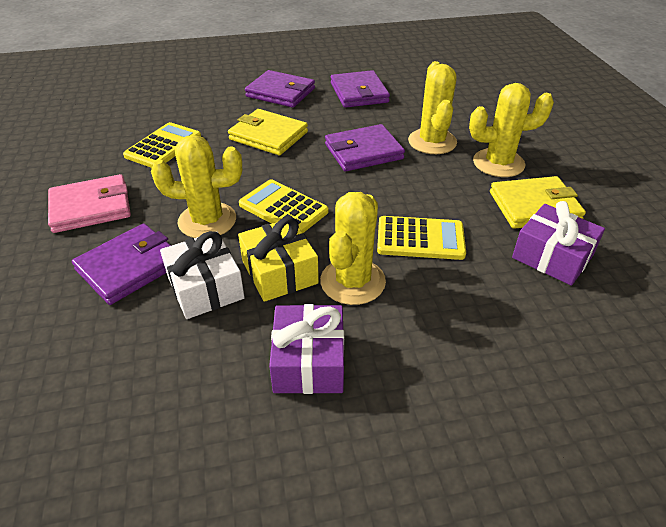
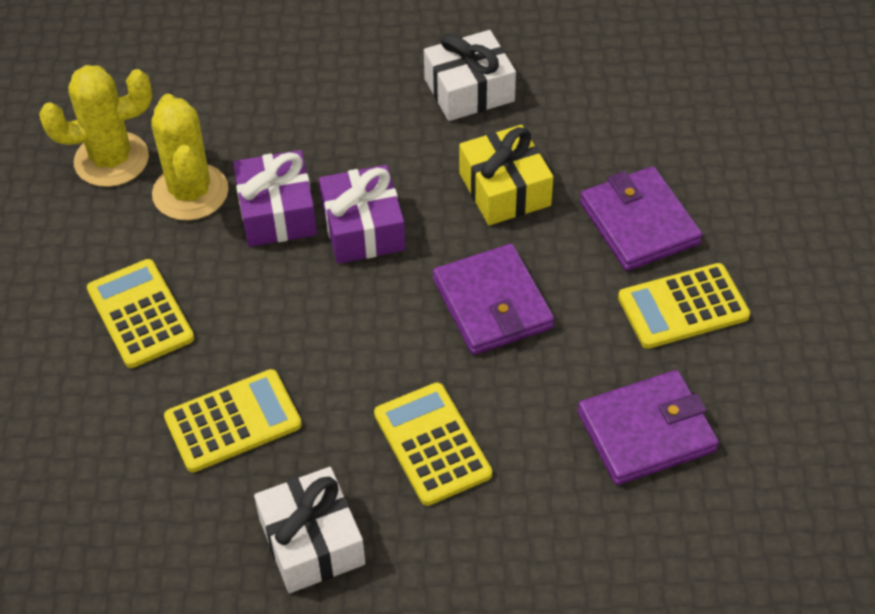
pink wallet: 1 -> 0
purple wallet: 4 -> 3
white gift: 1 -> 2
yellow cactus: 4 -> 2
yellow calculator: 3 -> 4
yellow wallet: 2 -> 0

